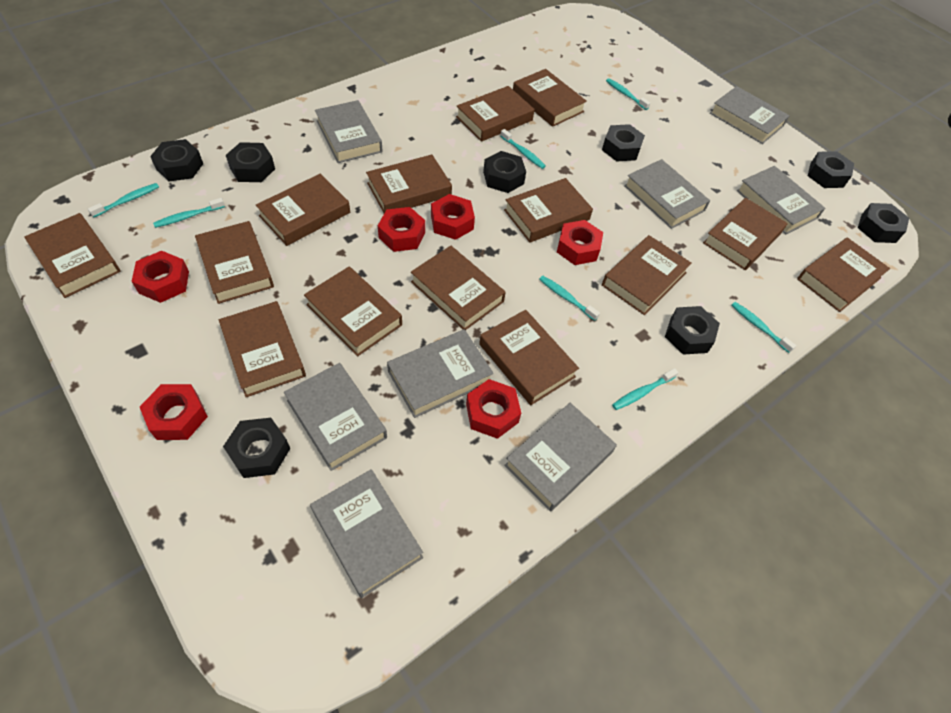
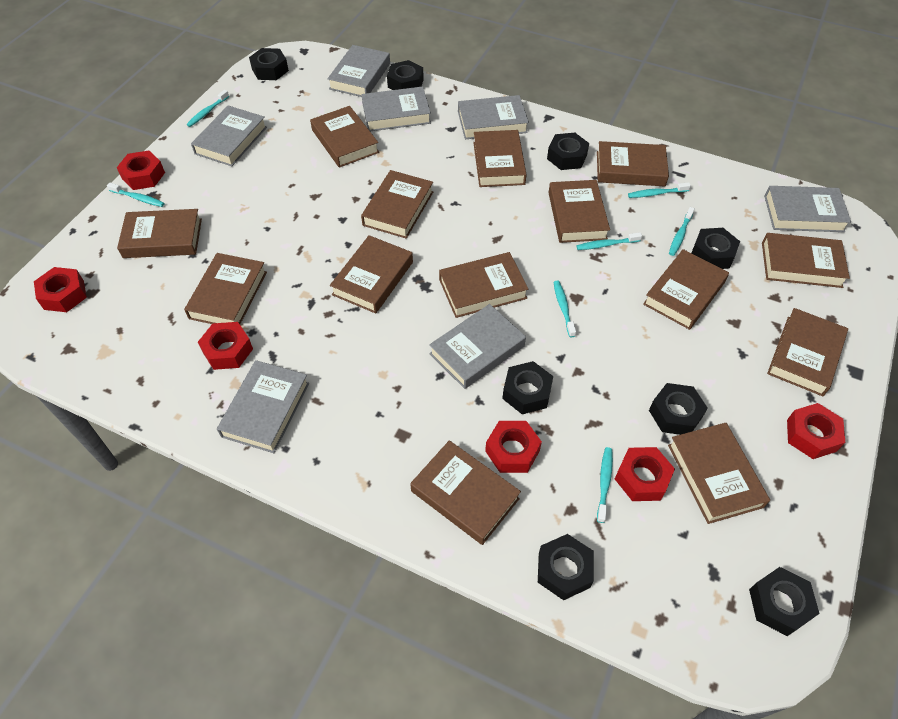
grey book: 8 -> 7

